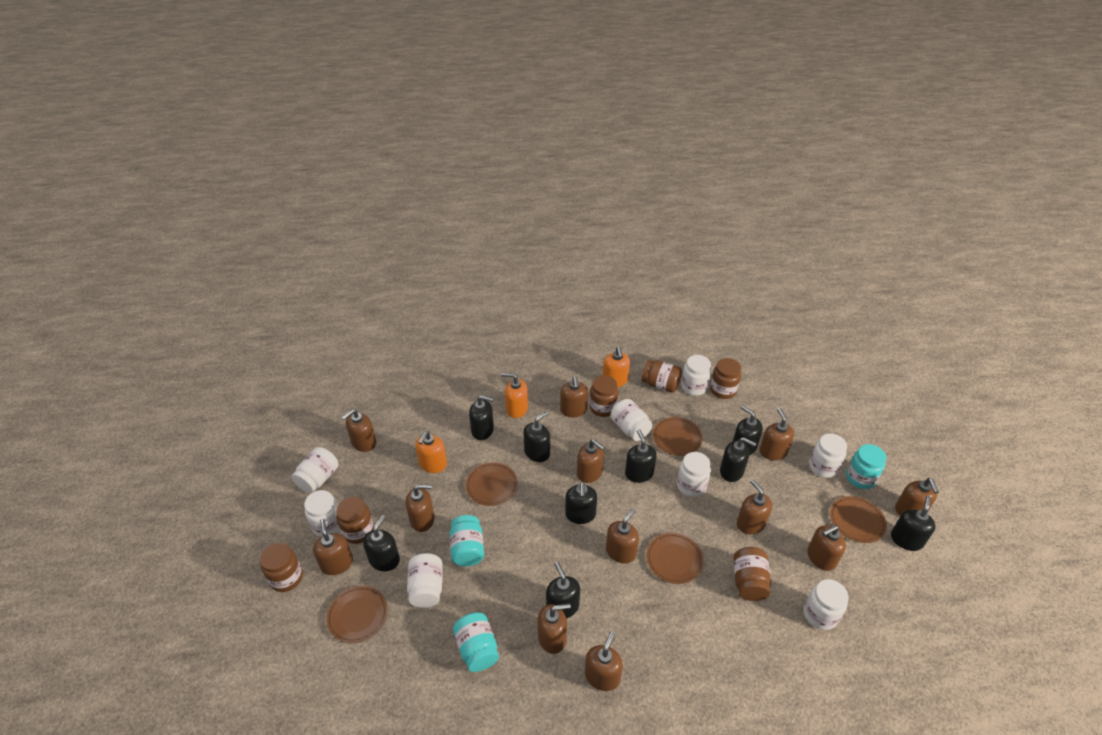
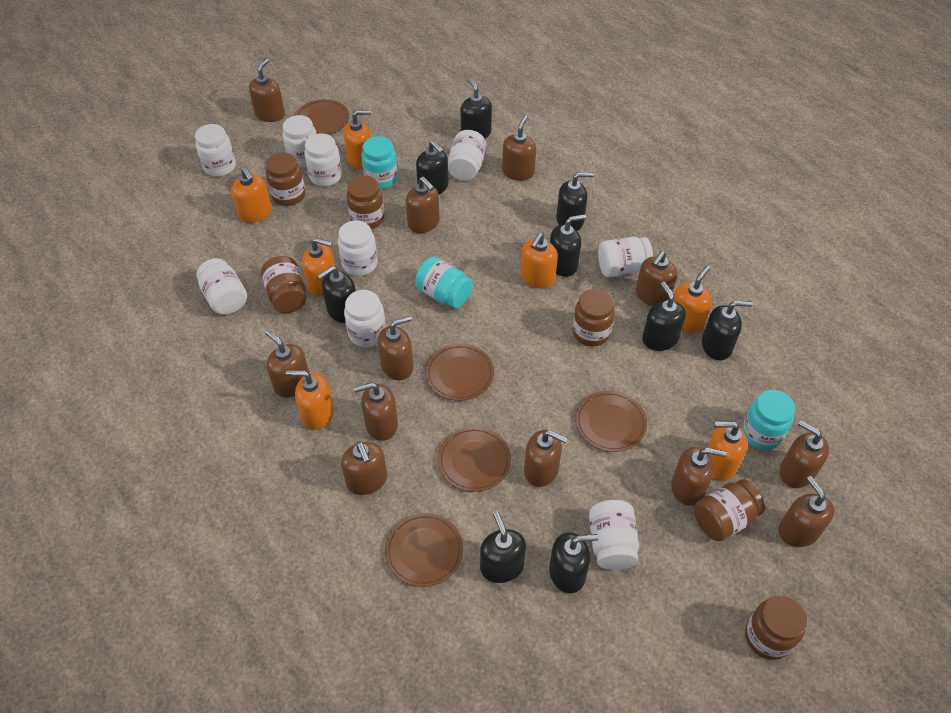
orange soap dispenser: 3 -> 7
white jar: 8 -> 9

